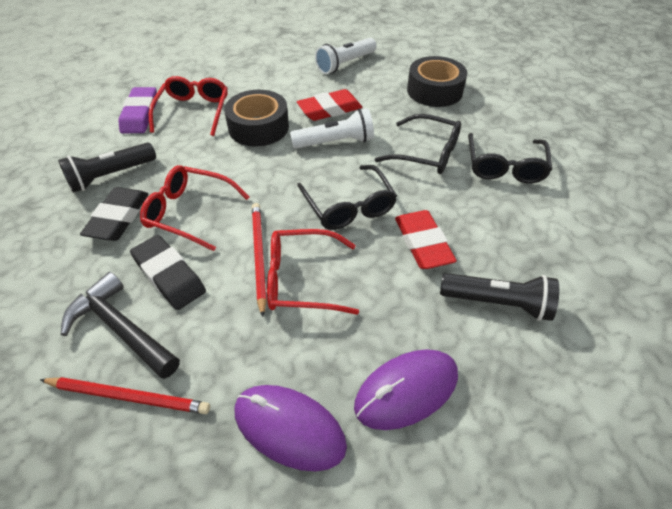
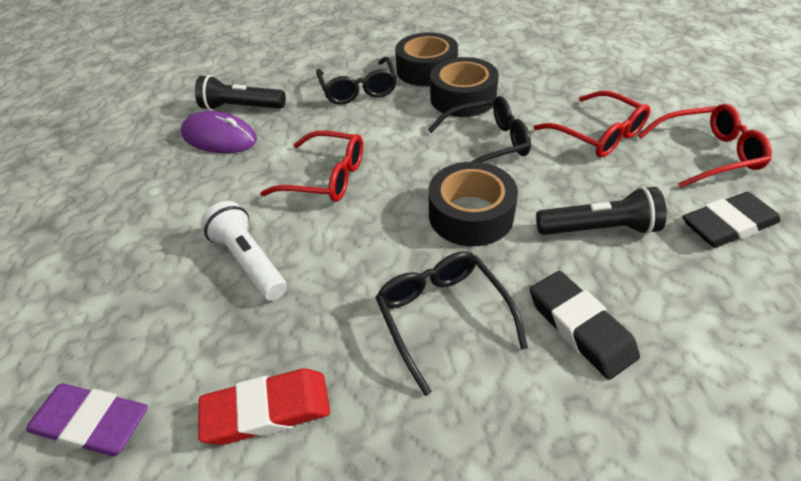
black hammer: 1 -> 0
black tape: 2 -> 3
purple mouse: 2 -> 1
red eraser: 2 -> 1
red pencil: 2 -> 0
white flashlight: 2 -> 1

